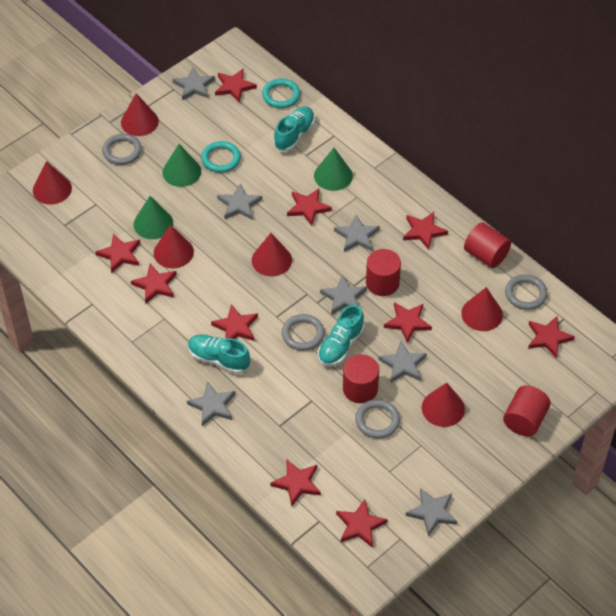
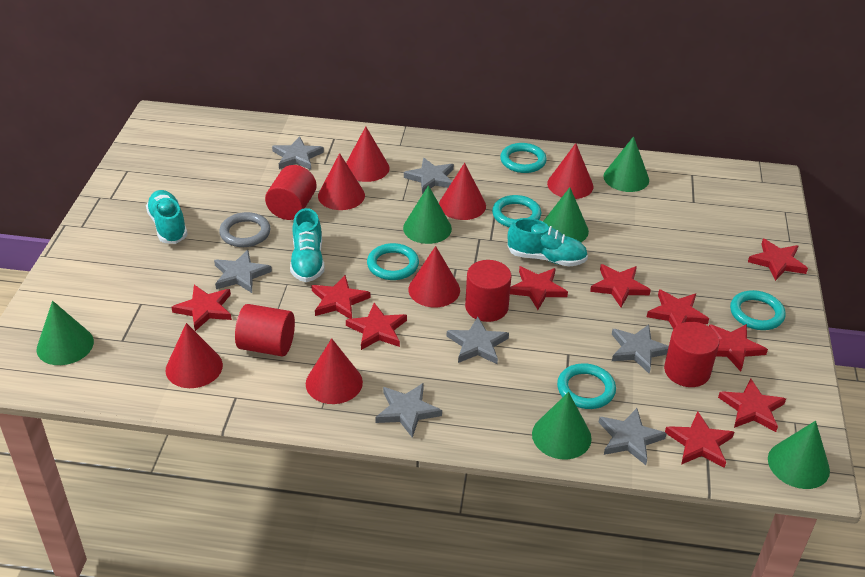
green cone: 3 -> 6
grey ring: 4 -> 1
red cone: 6 -> 7
turquoise ring: 2 -> 5

